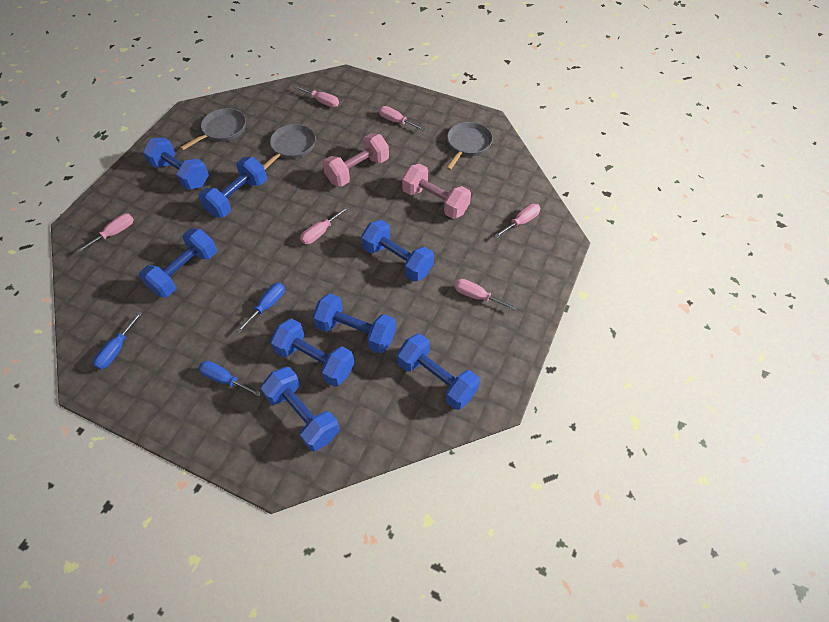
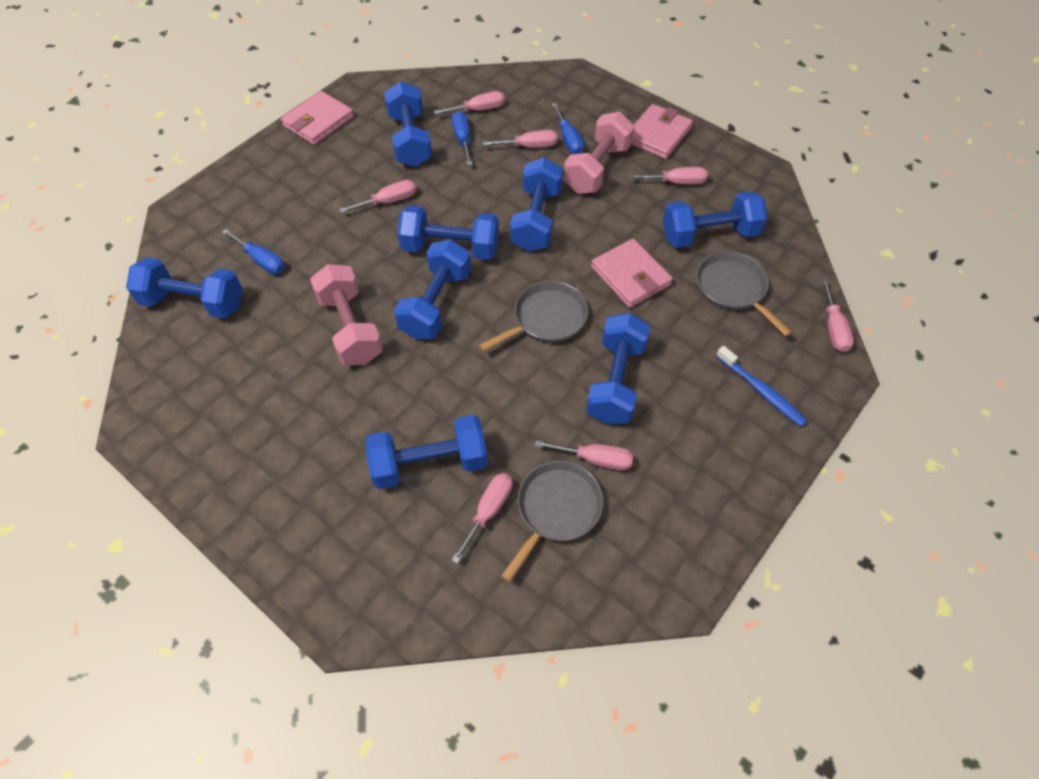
blue toothbrush: 0 -> 1
pink screwdriver: 6 -> 7
pink wallet: 0 -> 3

